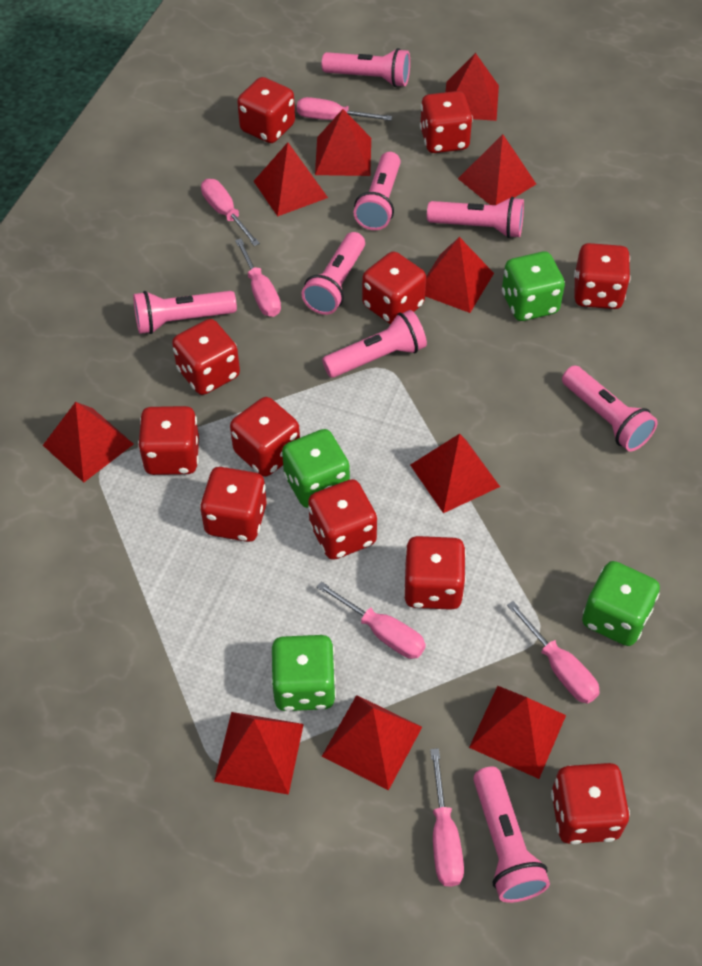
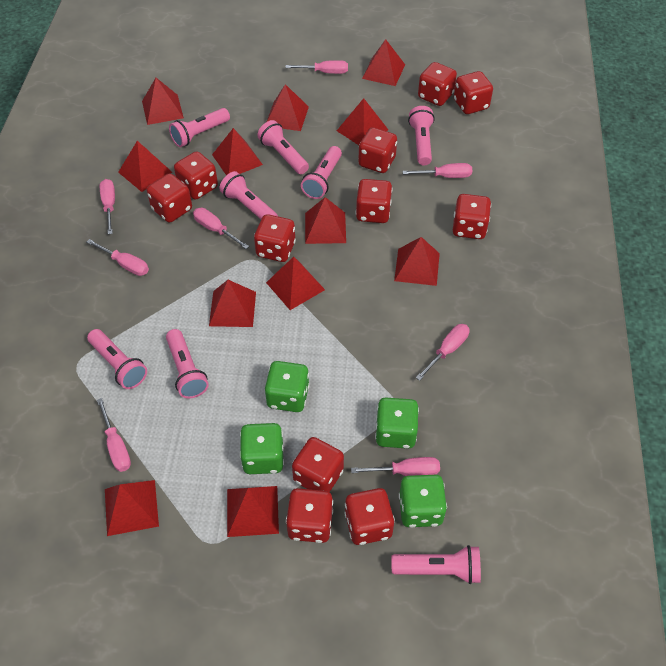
pink screwdriver: 6 -> 8
red pyramid: 10 -> 12

